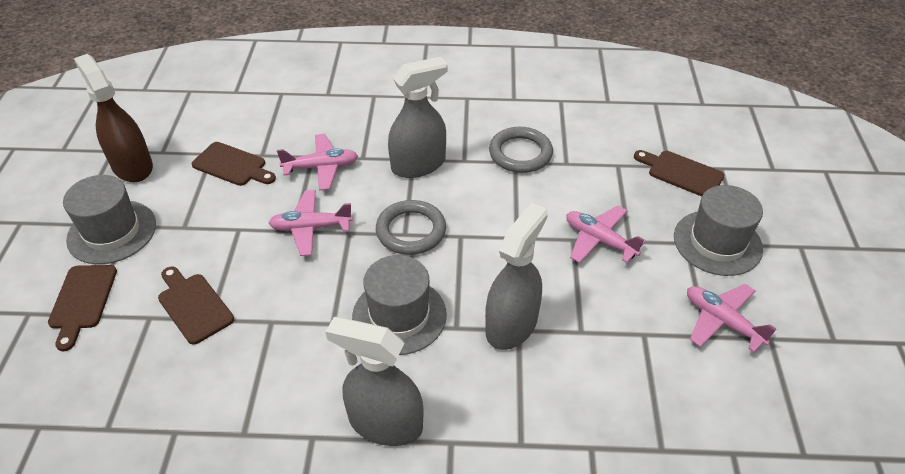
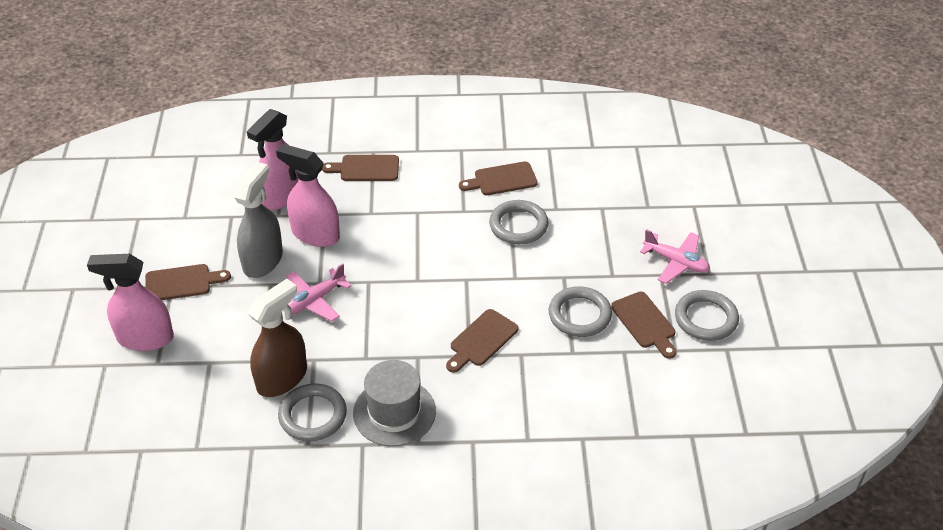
brown cutting board: 4 -> 5
grey hat: 3 -> 1
grey ring: 2 -> 4
grey spray bottle: 3 -> 1
pink plane: 4 -> 2
pink spray bottle: 0 -> 3

